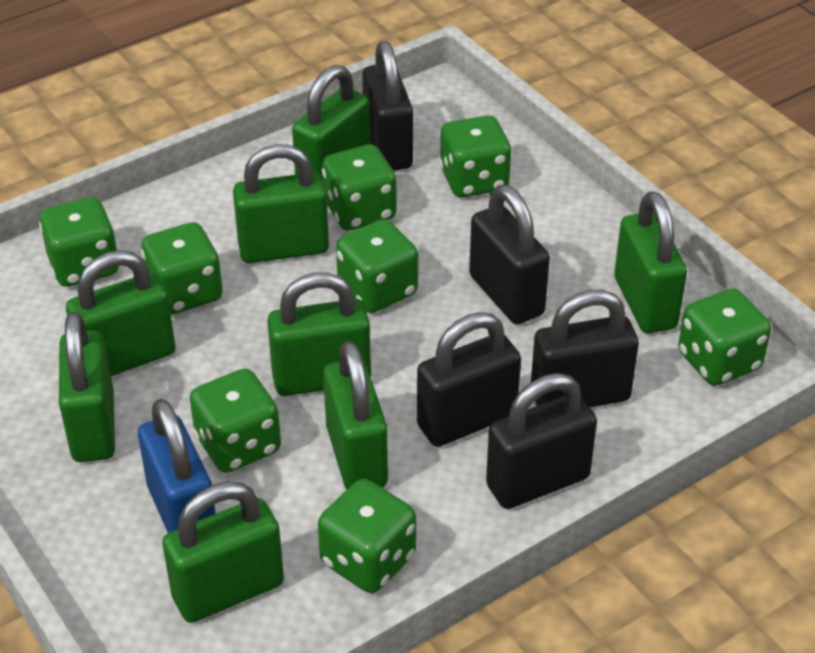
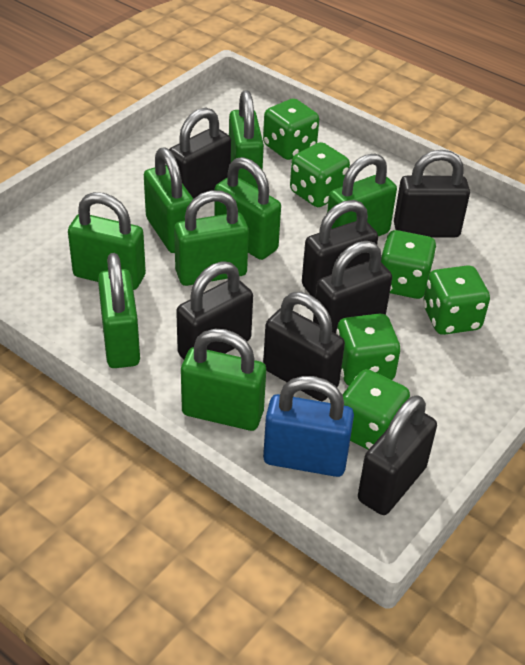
black padlock: 5 -> 7
green dice: 8 -> 6

